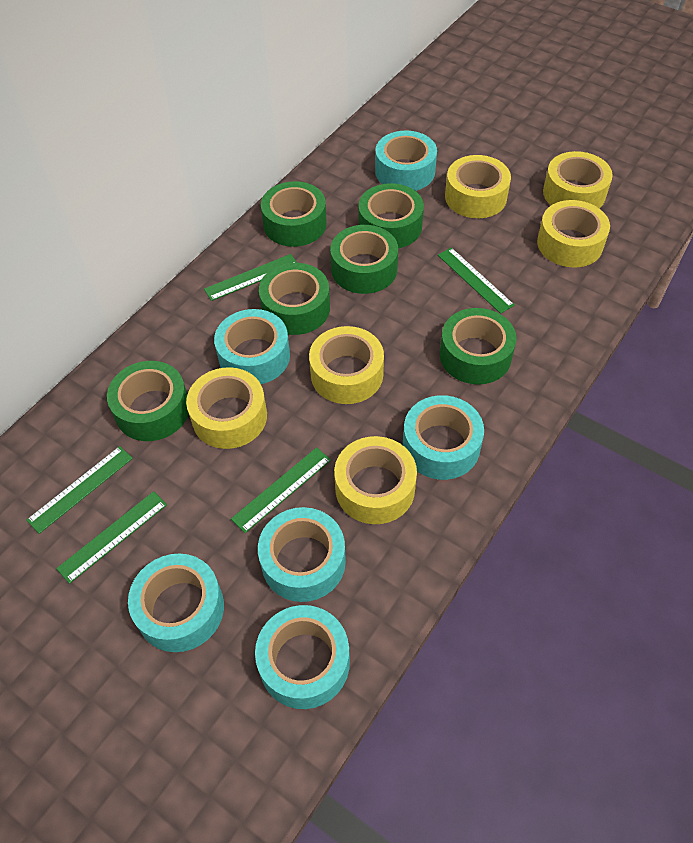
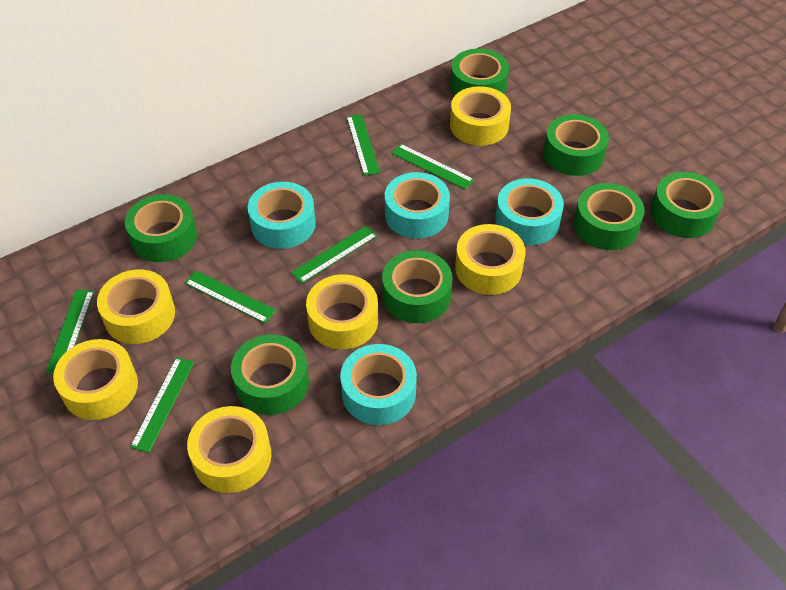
green ruler: 5 -> 6
green tape: 6 -> 7
turquoise tape: 6 -> 4

